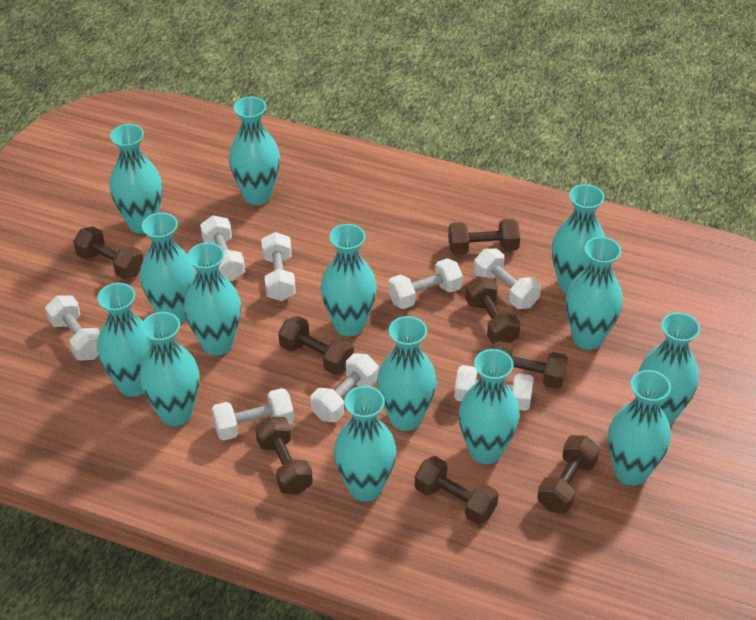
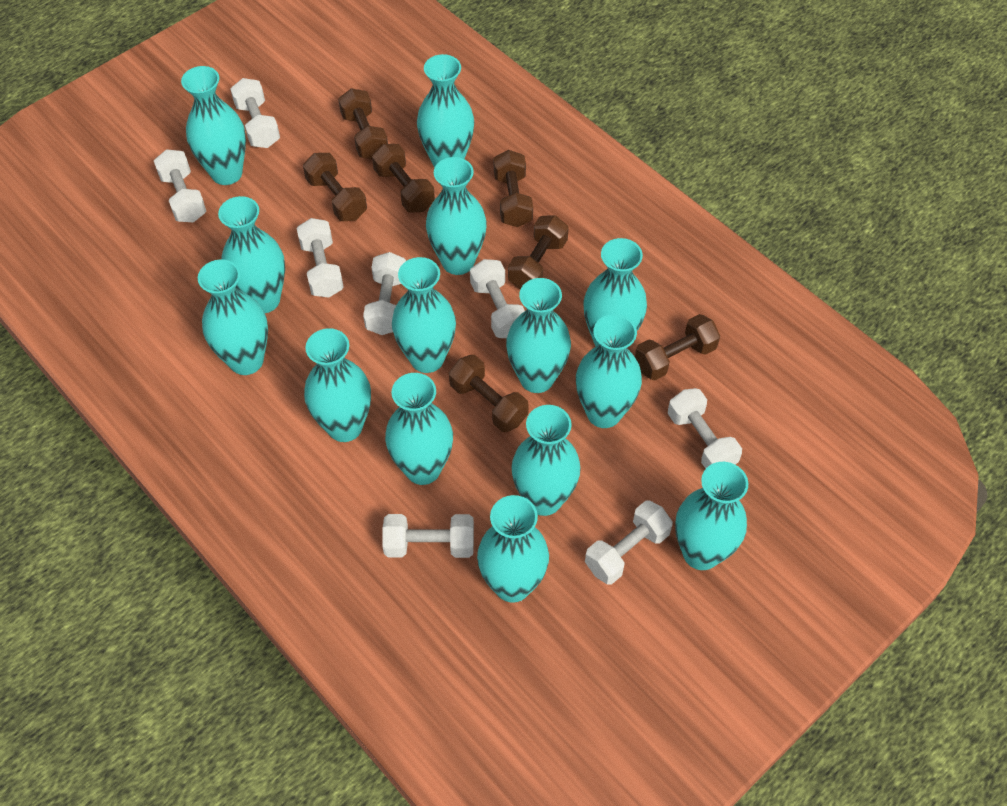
brown dumbbell: 8 -> 7

